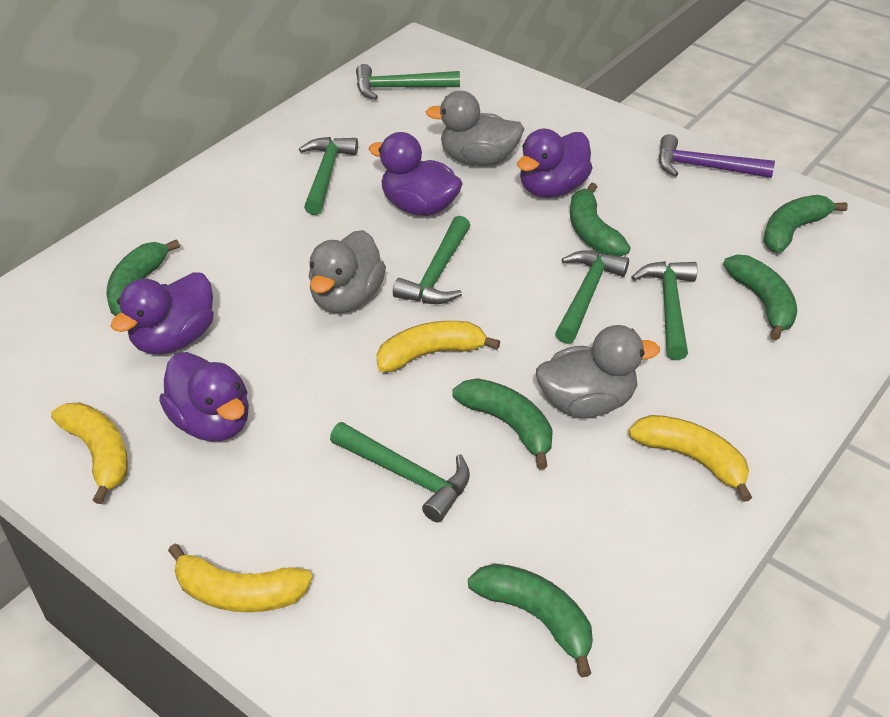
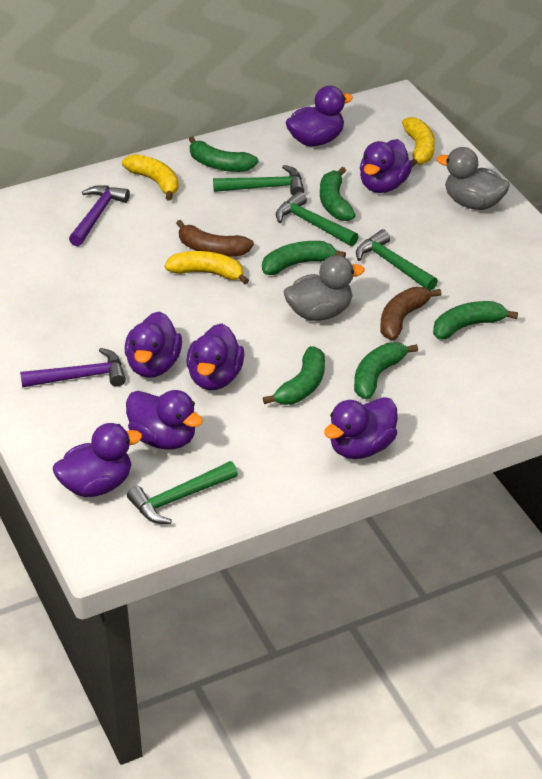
brown banana: 0 -> 2
green hammer: 6 -> 4
grey duck: 3 -> 2
purple duck: 4 -> 7
purple hammer: 1 -> 2
yellow banana: 4 -> 3

